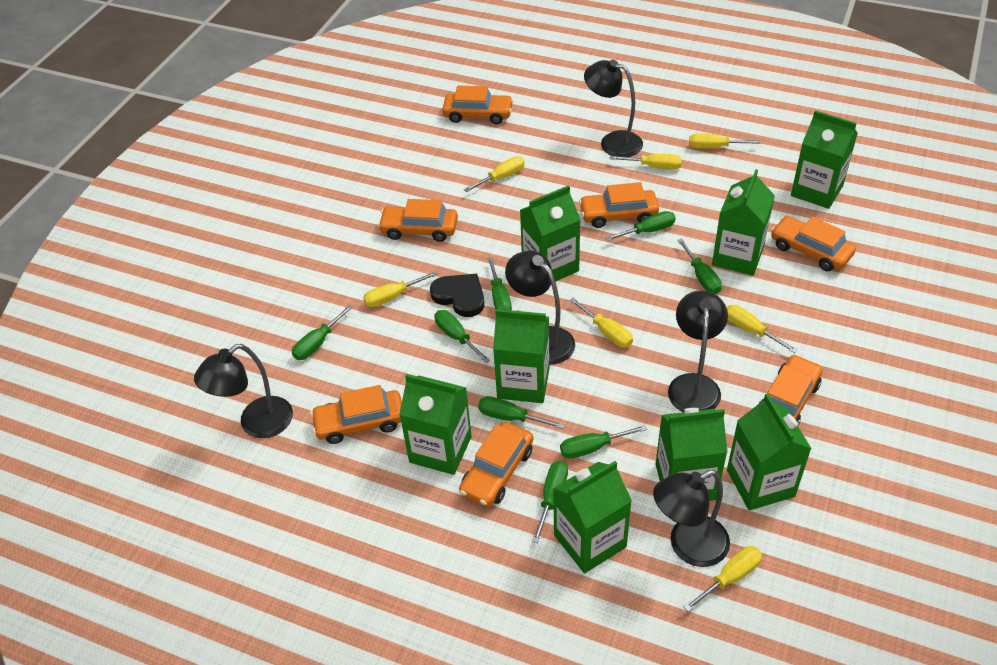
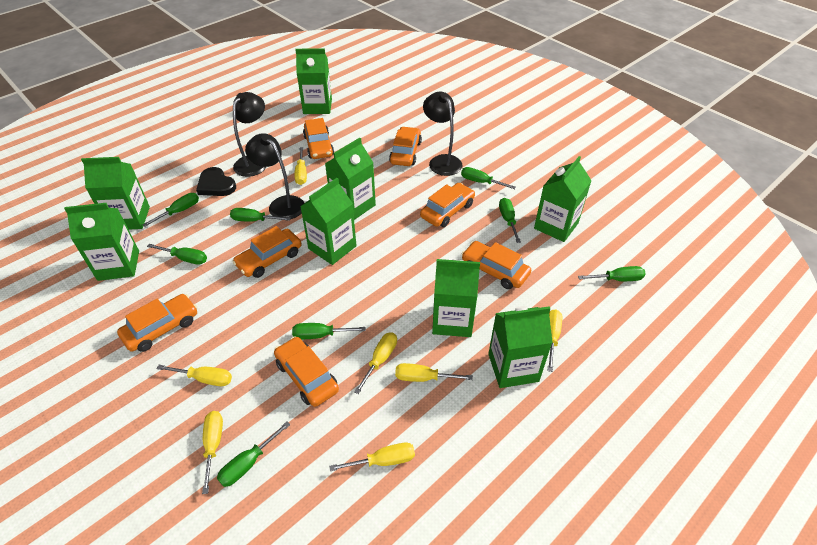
black lamp: 5 -> 3

